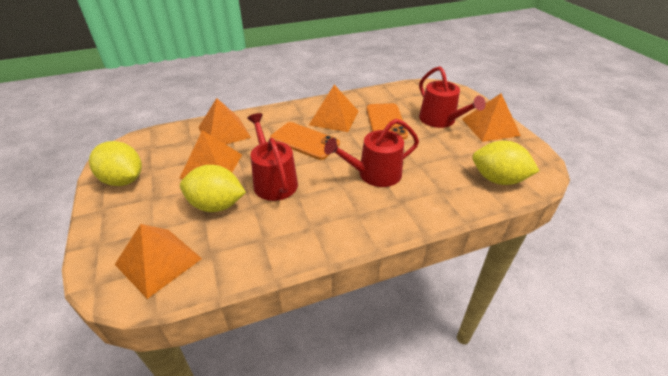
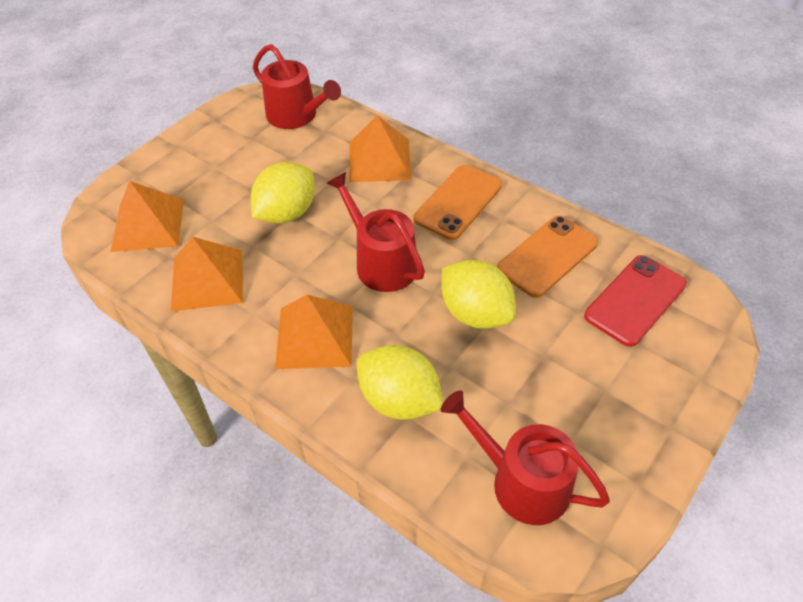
orange pyramid: 5 -> 4
red phone: 0 -> 1

